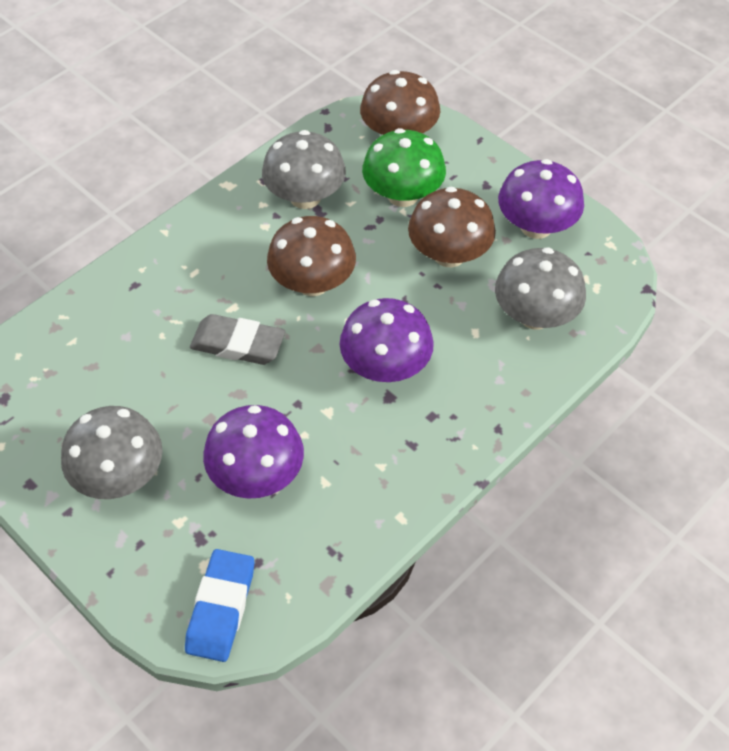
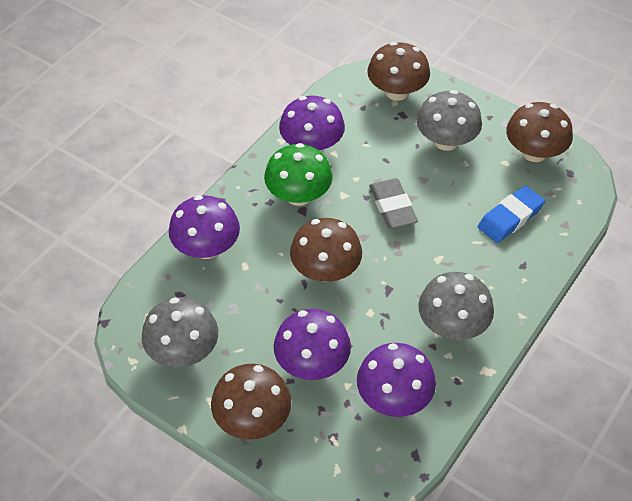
brown mushroom: 3 -> 4
purple mushroom: 3 -> 4

